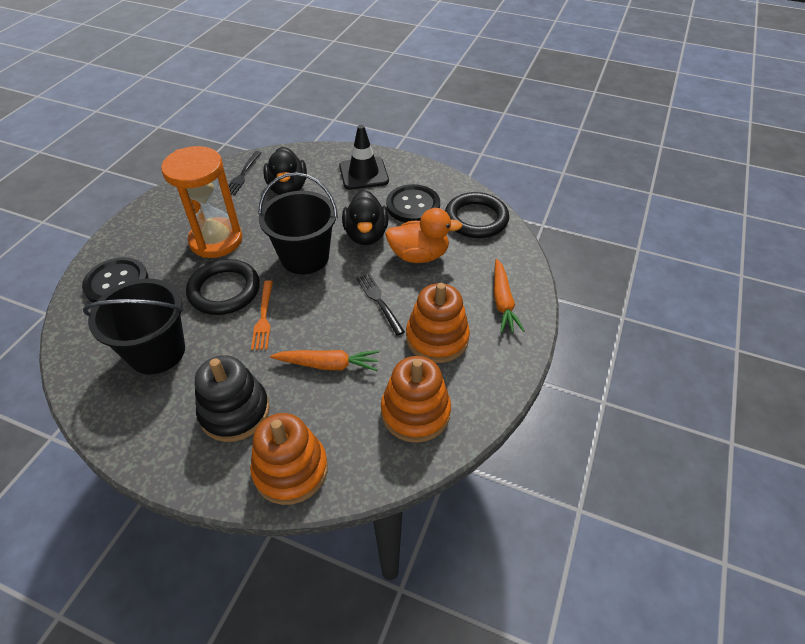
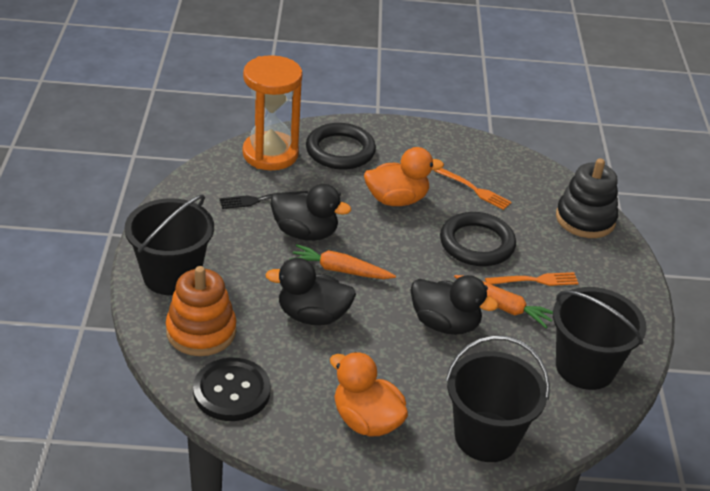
black bucket: 2 -> 3
black button: 2 -> 1
black duck: 2 -> 3
black fork: 2 -> 1
black traffic cone: 1 -> 0
orange duck: 1 -> 2
orange fork: 1 -> 2
orange stacking toy: 3 -> 1

